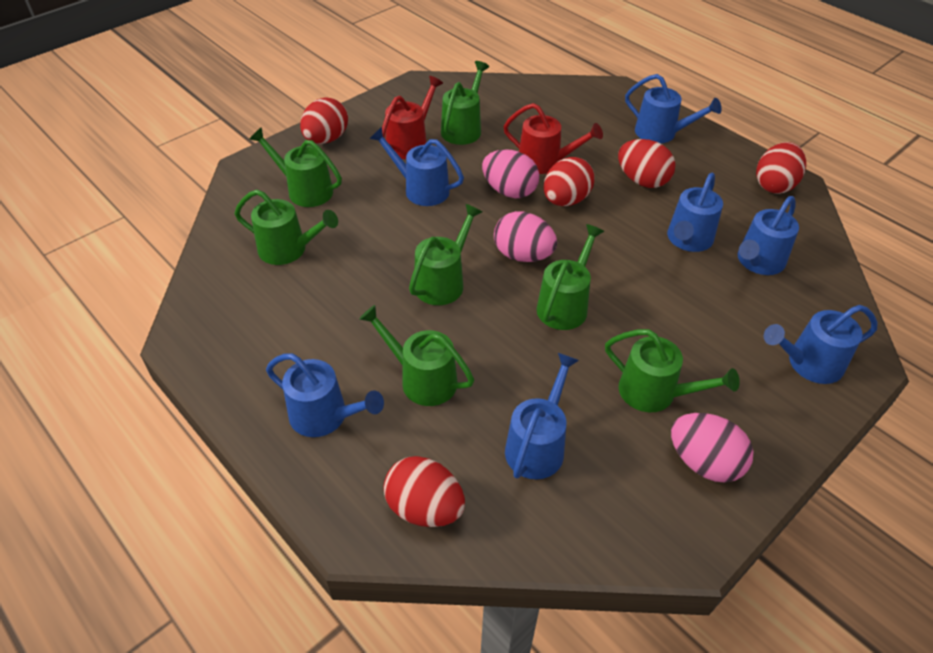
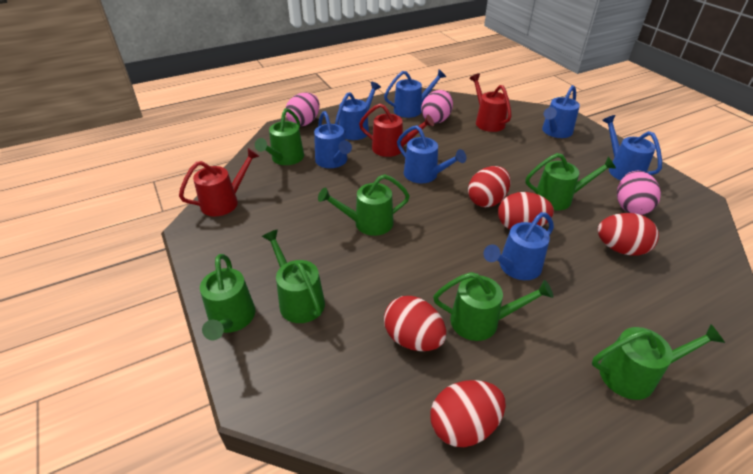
red watering can: 2 -> 3

